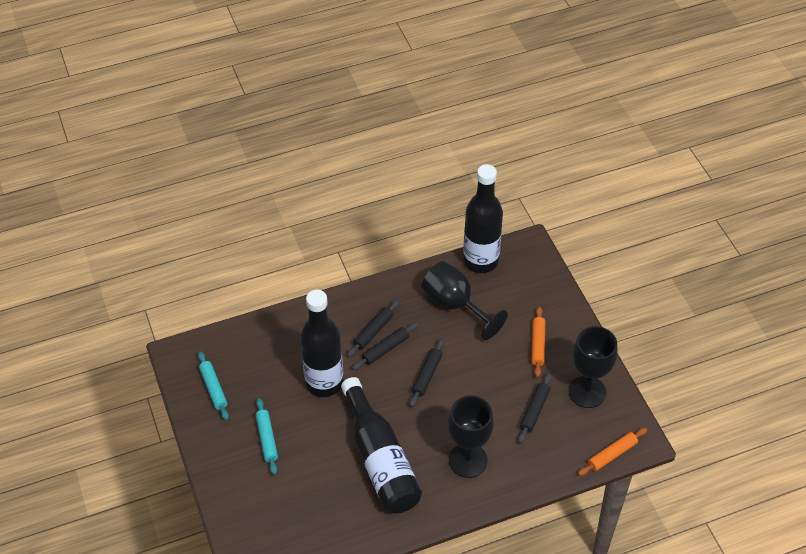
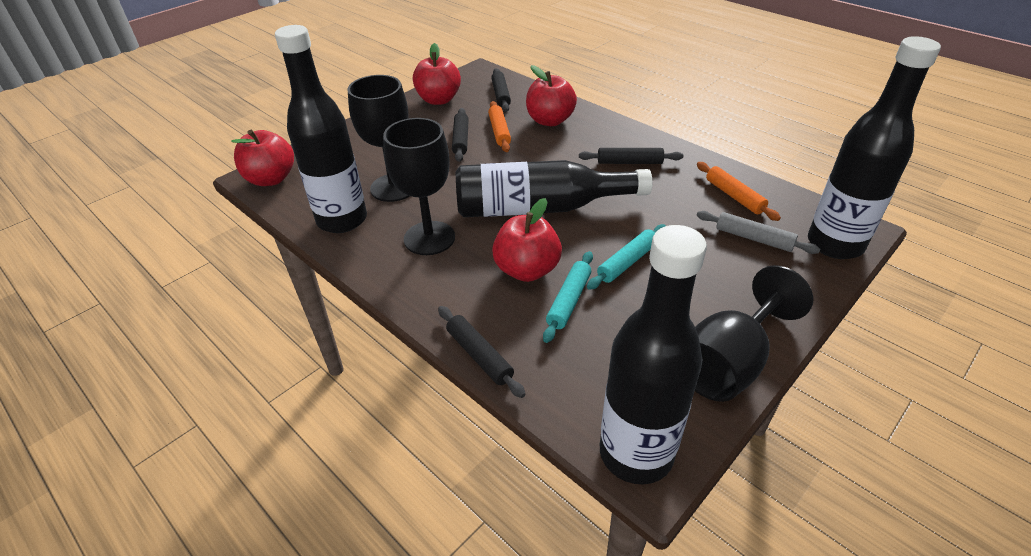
black bottle: 3 -> 4
grey rolling pin: 0 -> 1
red apple: 0 -> 4

